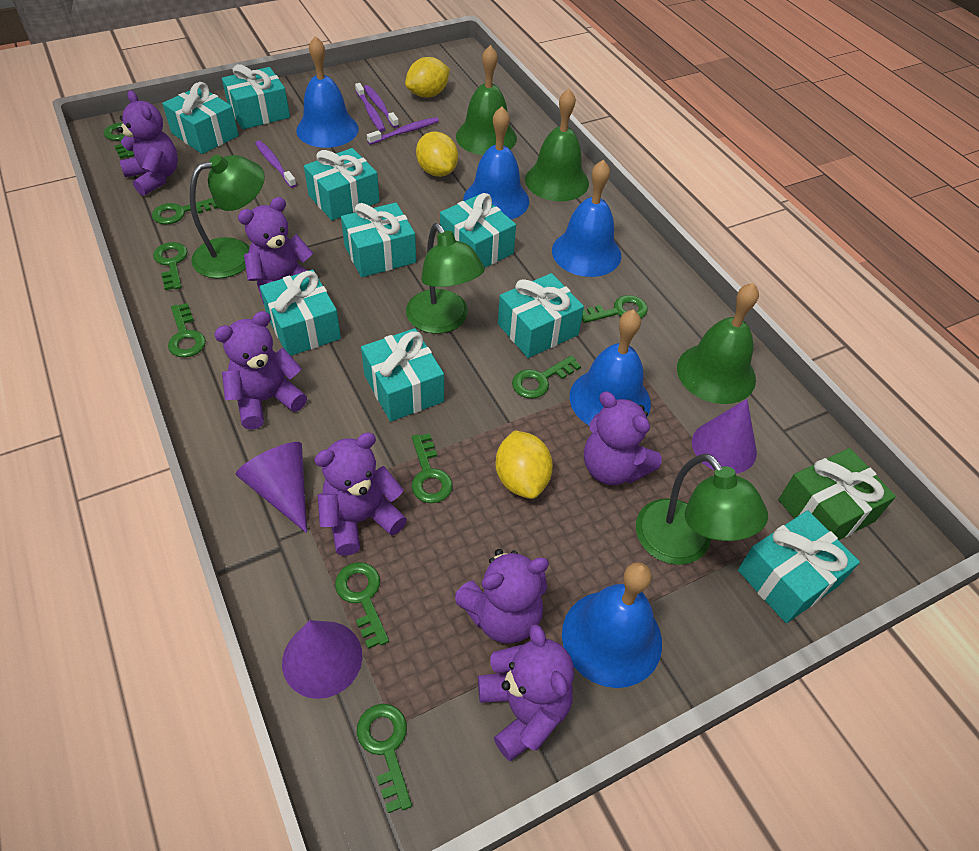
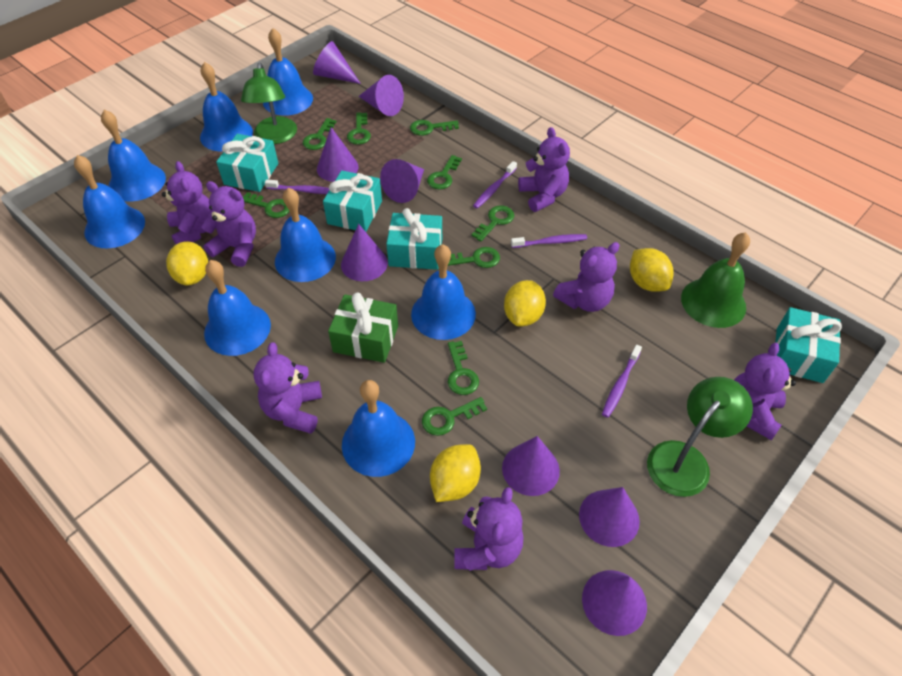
blue bell: 5 -> 8
green bell: 3 -> 1
green lamp: 3 -> 2
purple cone: 3 -> 8
turquoise gift: 9 -> 4
yellow lemon: 3 -> 4

